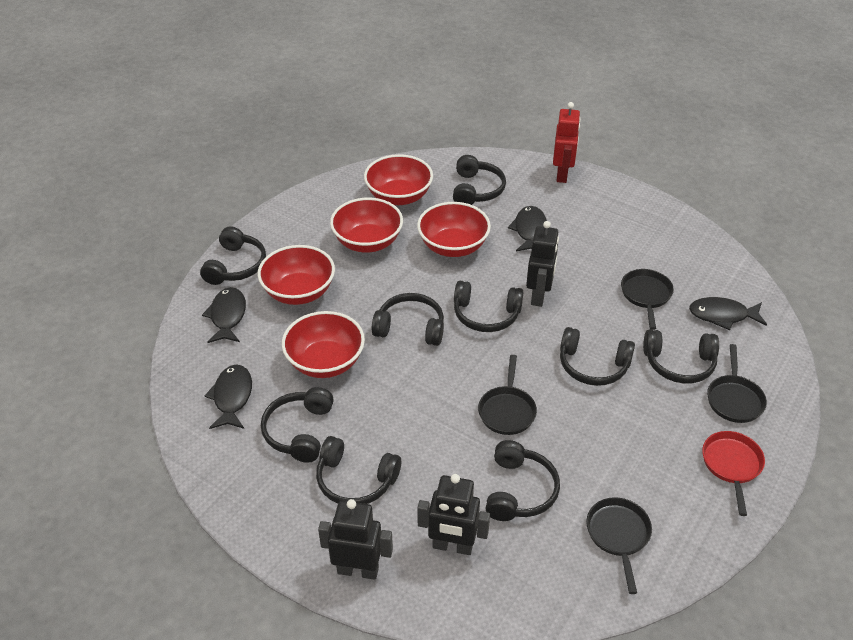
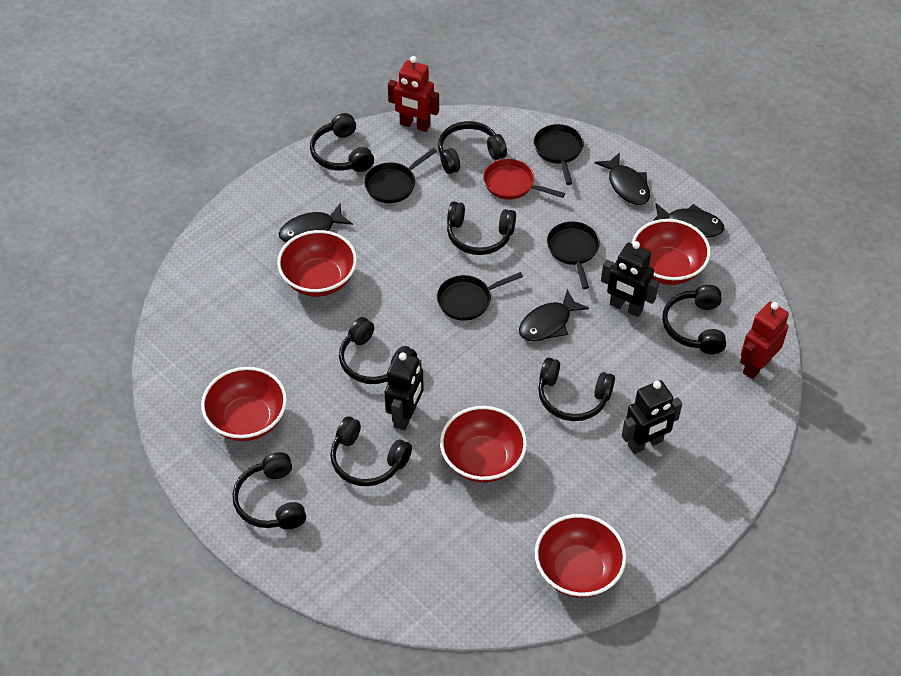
black headphones: 9 -> 8
red robot: 1 -> 2

